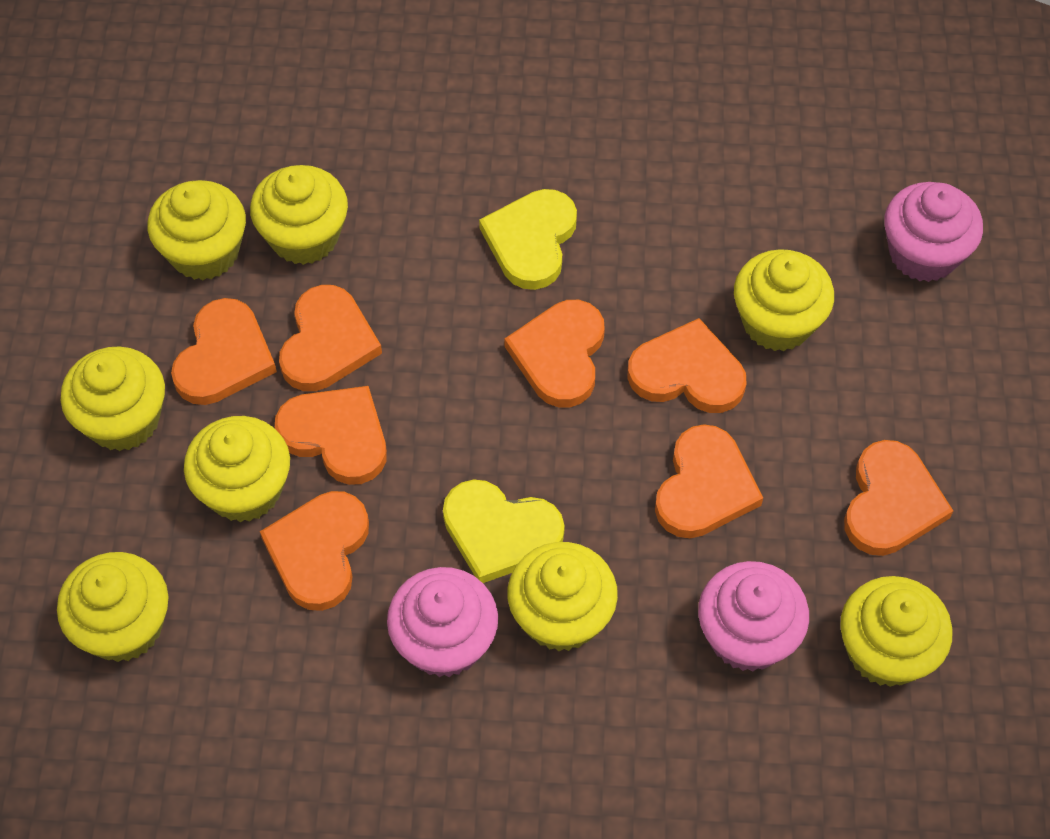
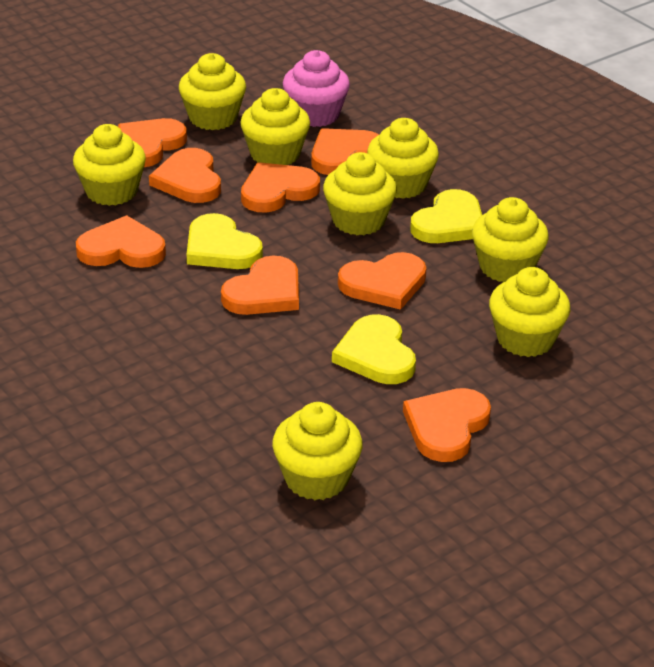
pink cupcake: 3 -> 1
yellow heart: 2 -> 3

